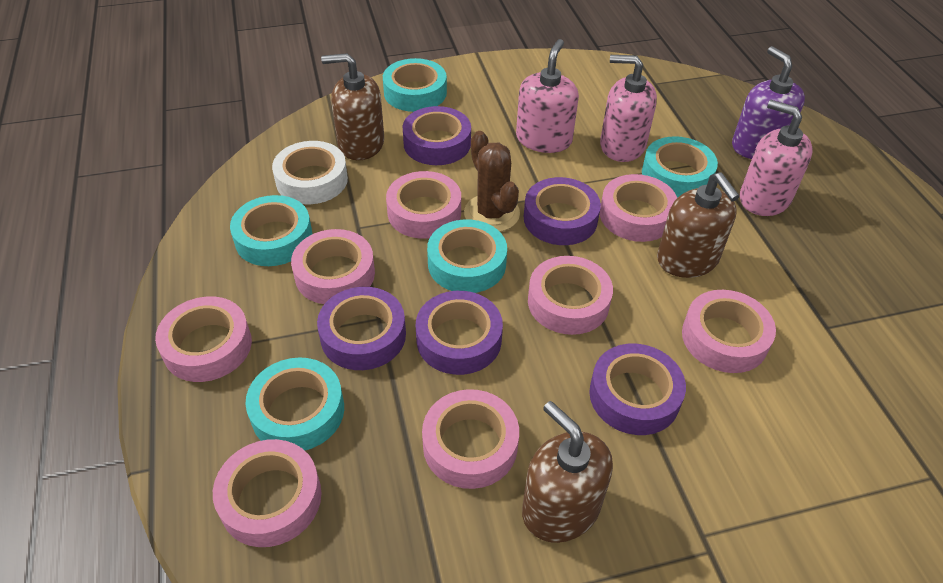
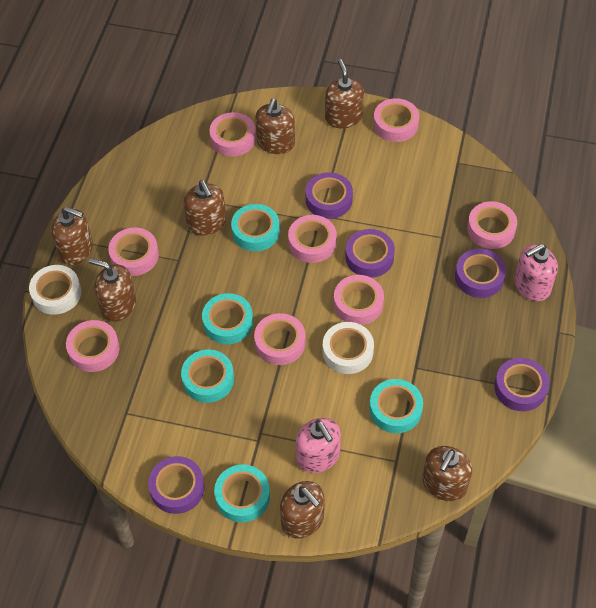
brown cactus: 1 -> 0
brown soap dispenser: 3 -> 7
pink soap dispenser: 3 -> 2
purple soap dispenser: 1 -> 0
white tape: 1 -> 2

